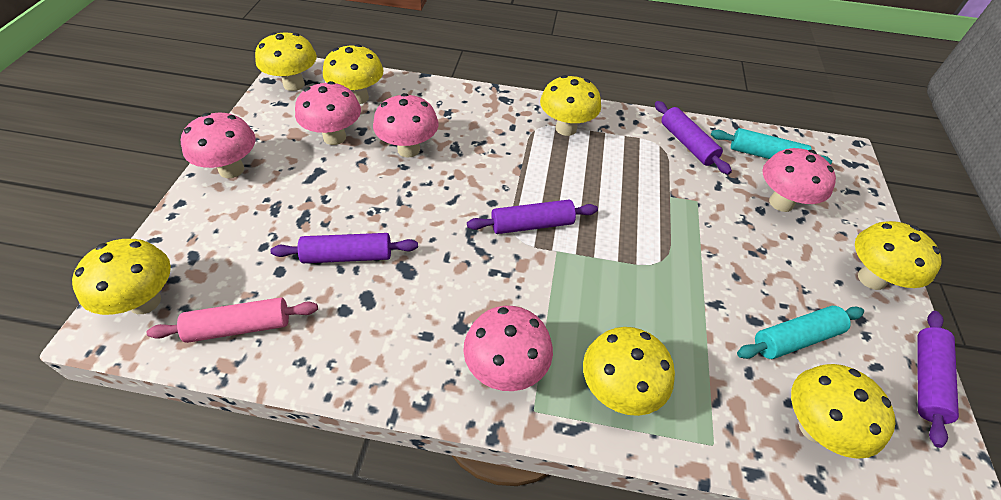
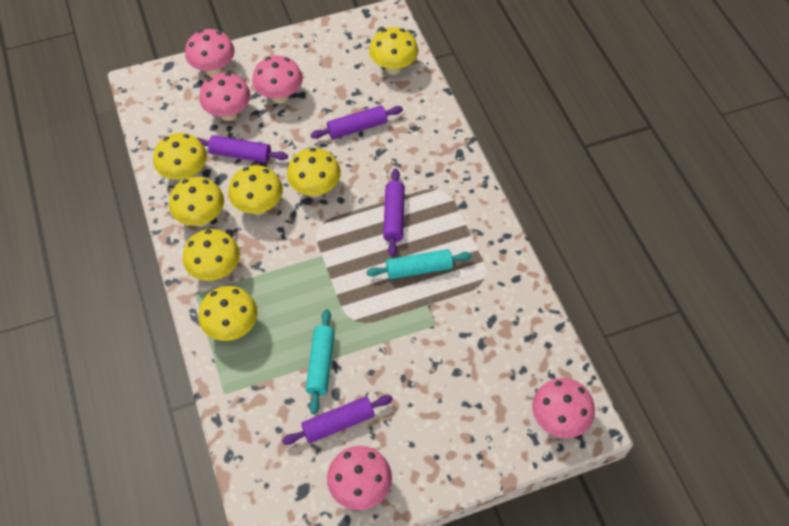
pink rolling pin: 1 -> 0

